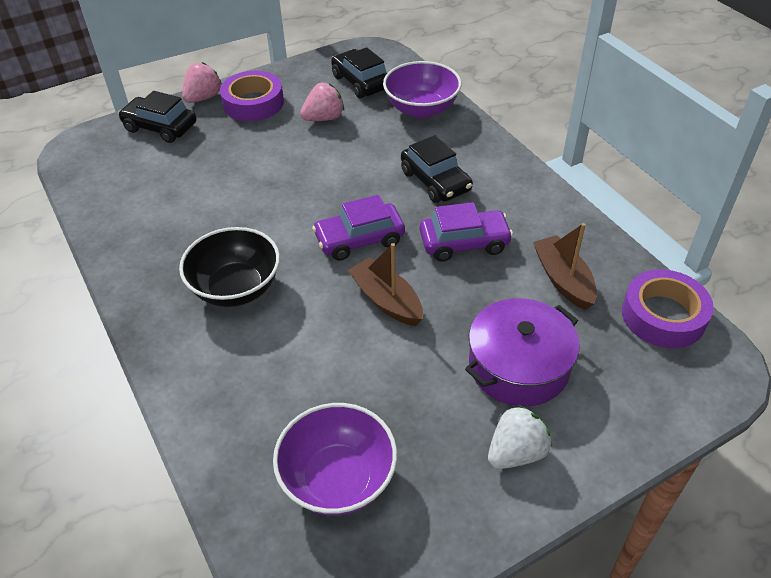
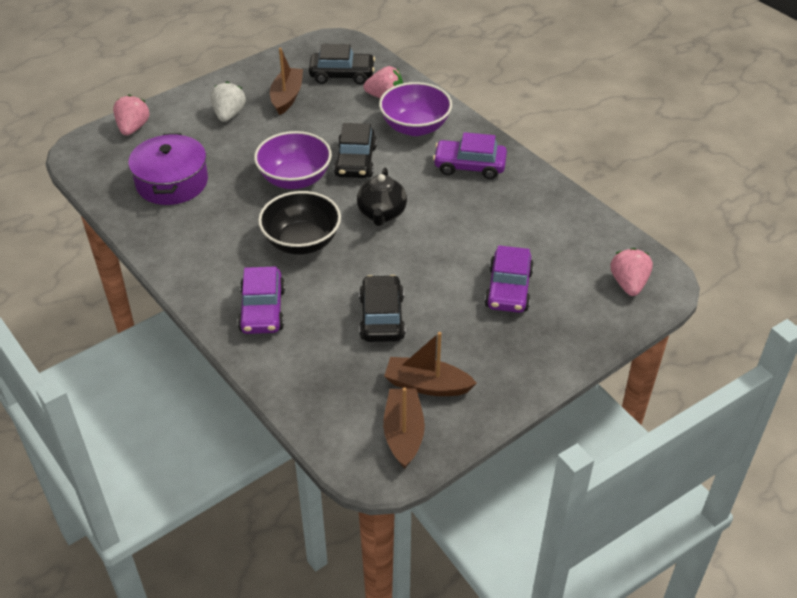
black teapot: 0 -> 1
brown boat: 2 -> 3
pink strawberry: 2 -> 3
purple car: 2 -> 3
purple tape: 2 -> 0

